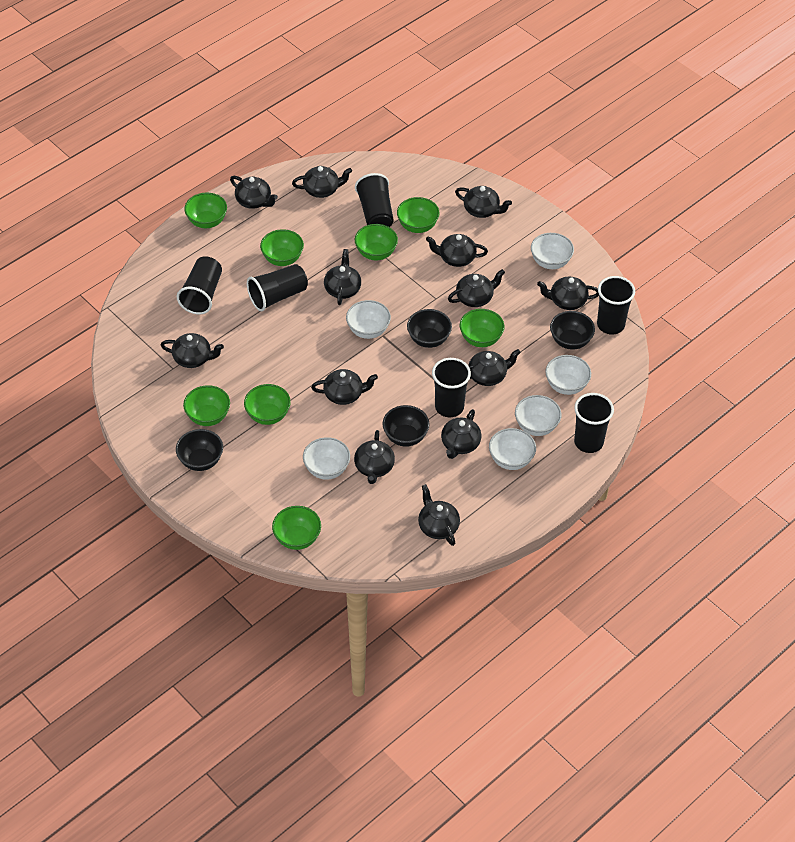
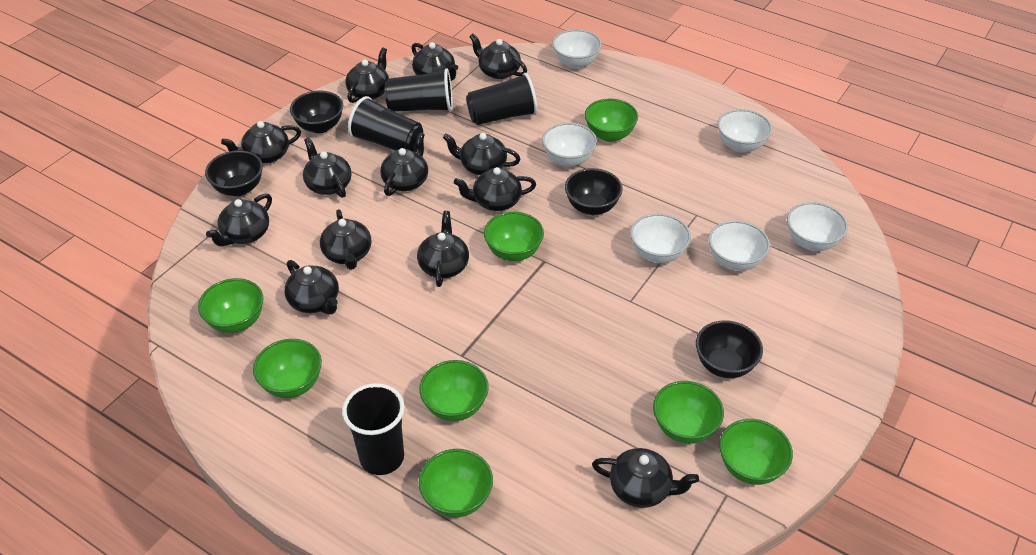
black cup: 6 -> 4

